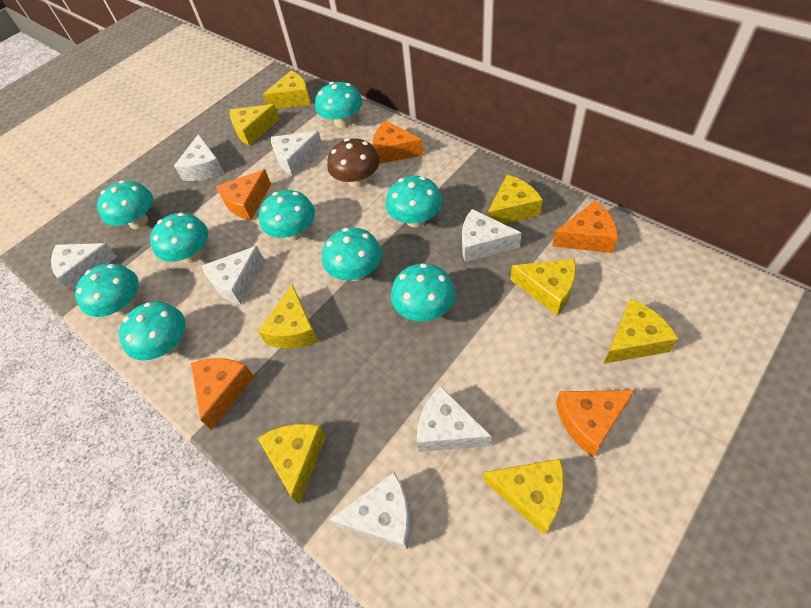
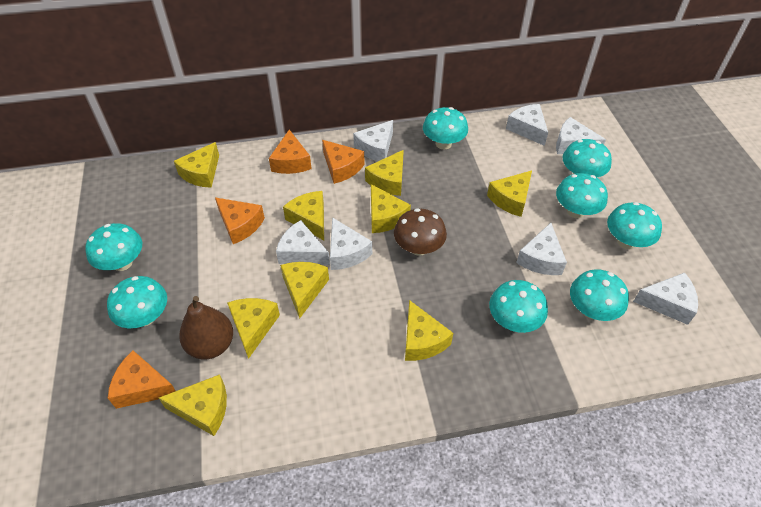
brown pear: 0 -> 1
orange cheese: 5 -> 4
turquoise mushroom: 9 -> 8
yellow cheese: 8 -> 9

